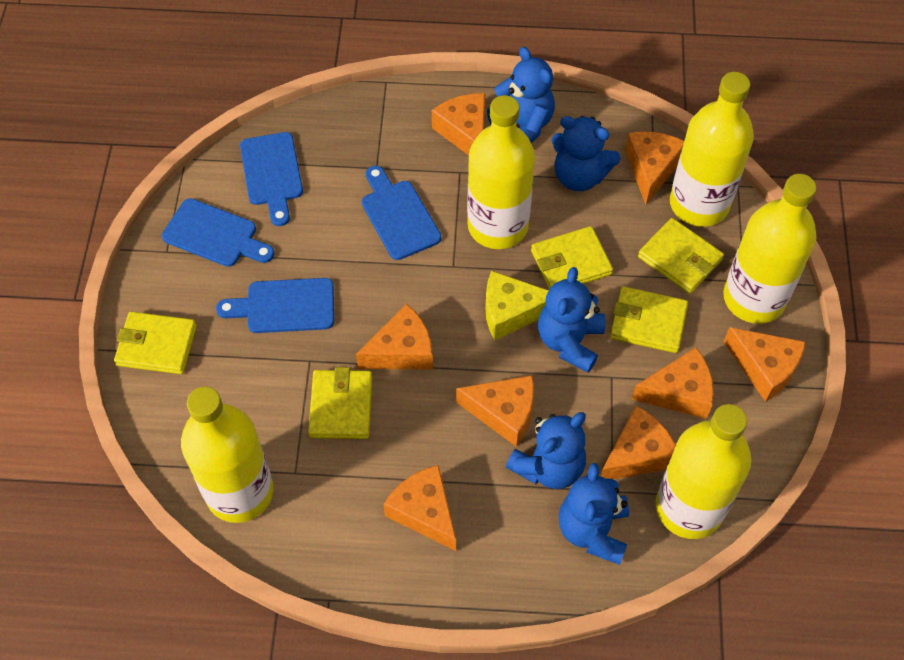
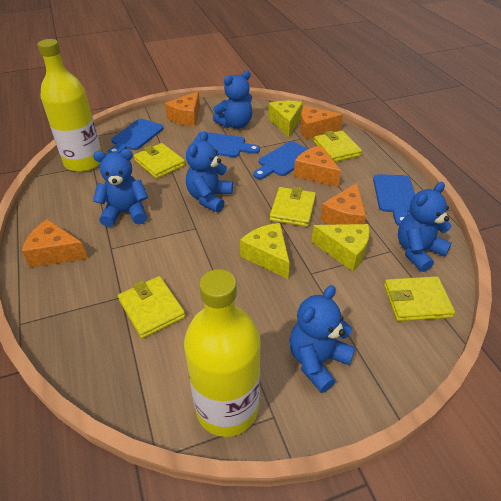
orange cheese: 8 -> 5
yellow bottle: 5 -> 2
yellow cheese: 1 -> 3

